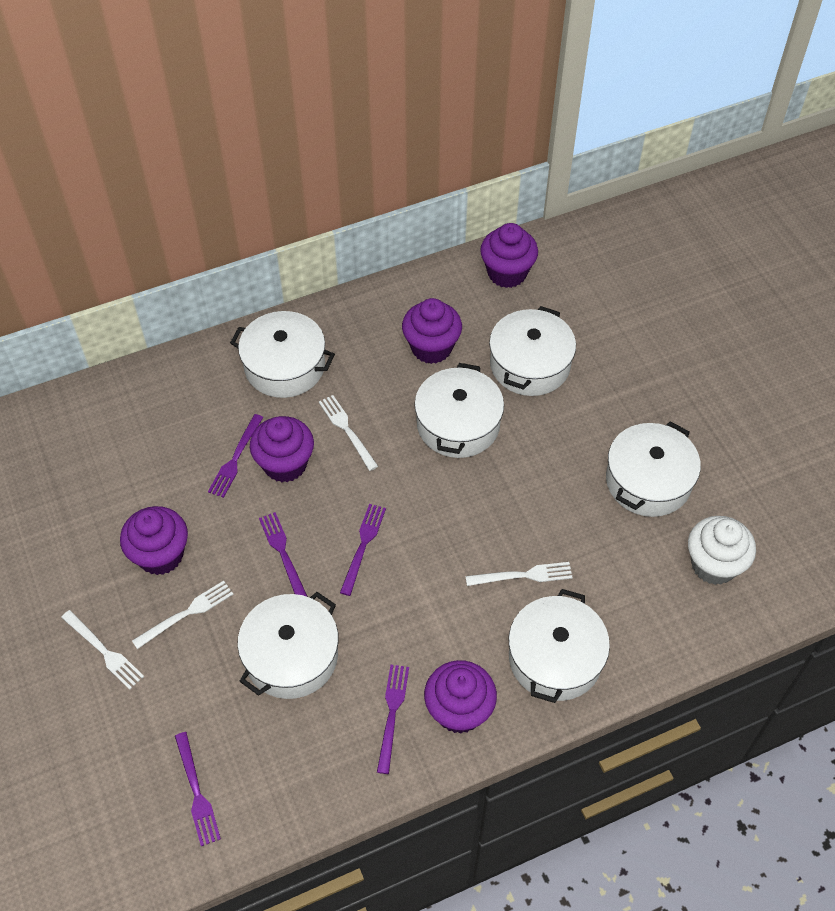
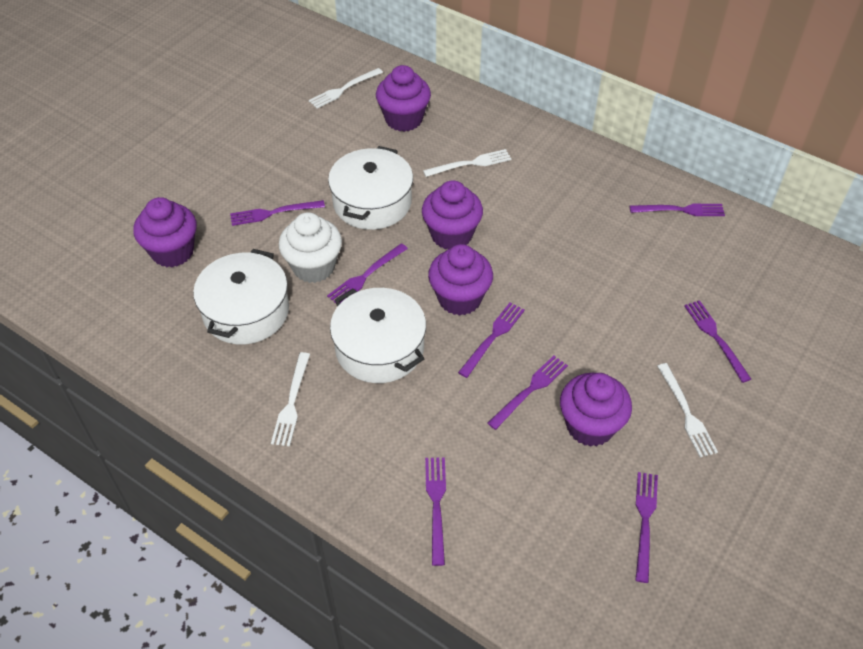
purple fork: 5 -> 8
white pot: 6 -> 3

